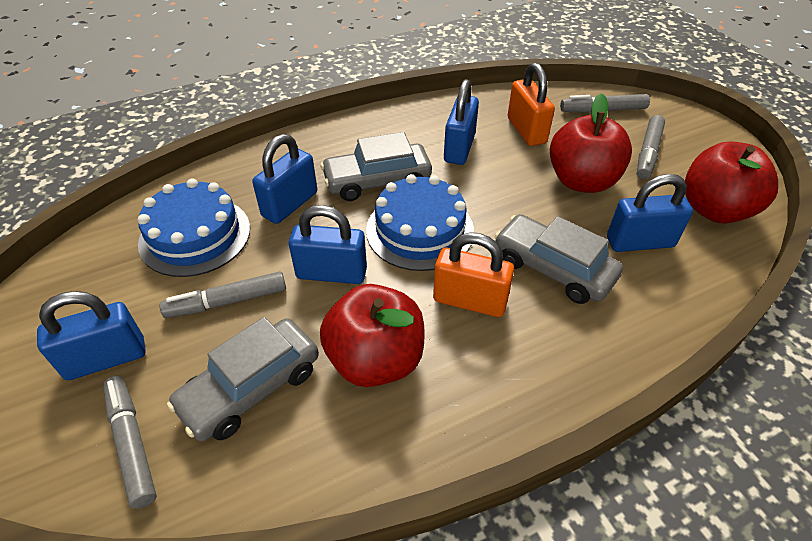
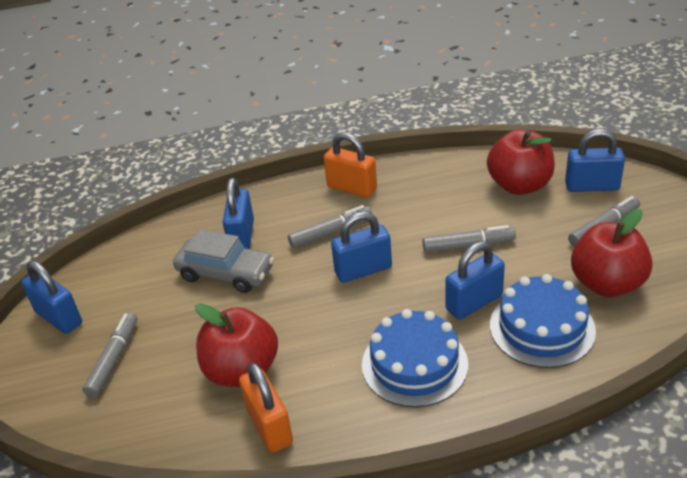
grey car: 3 -> 1

